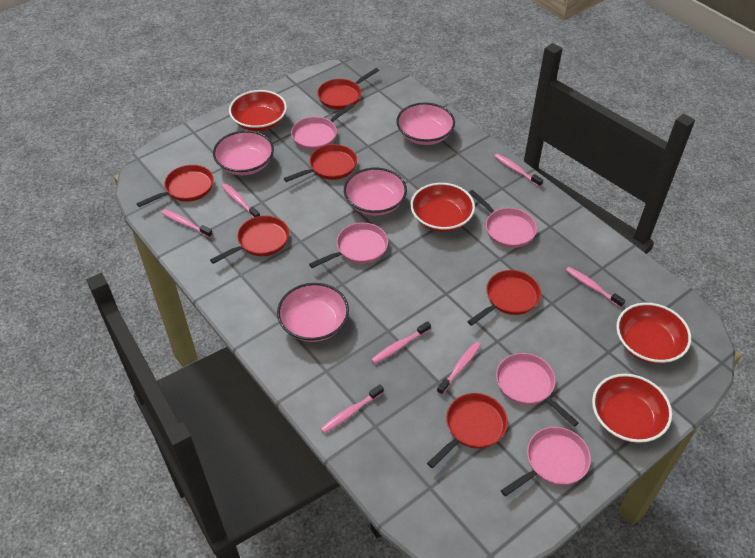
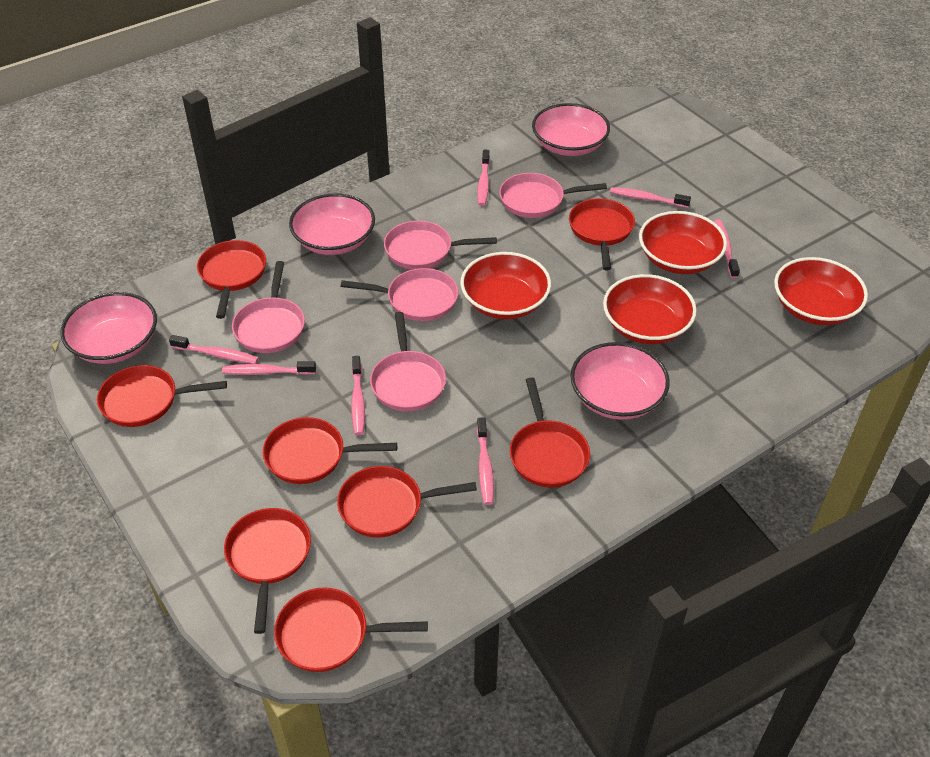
red pan: 6 -> 8

